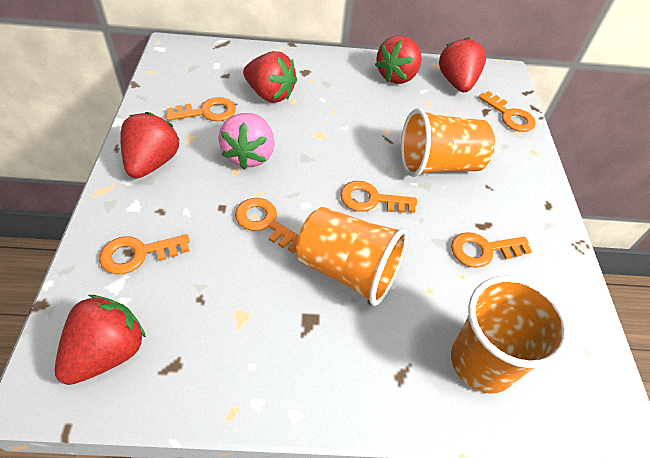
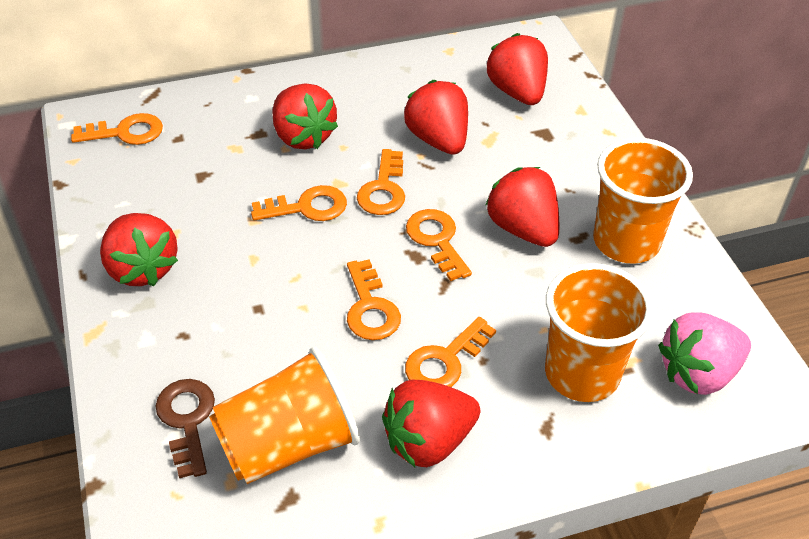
brown key: 0 -> 1
red strawberry: 5 -> 6

